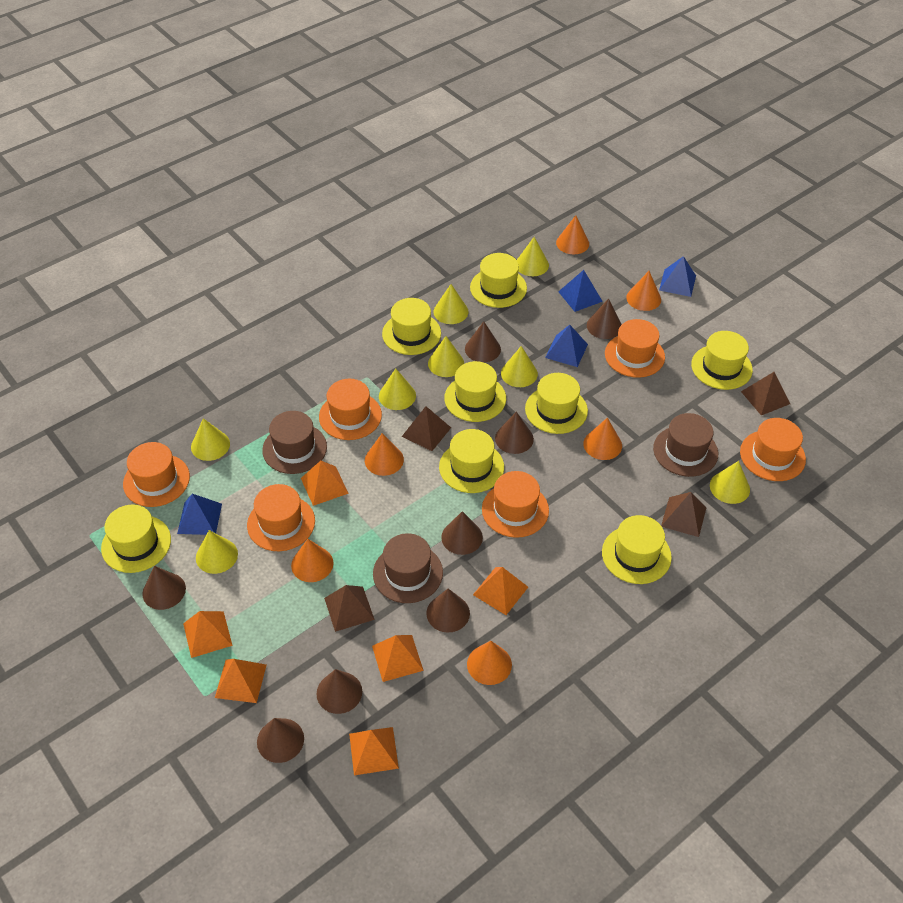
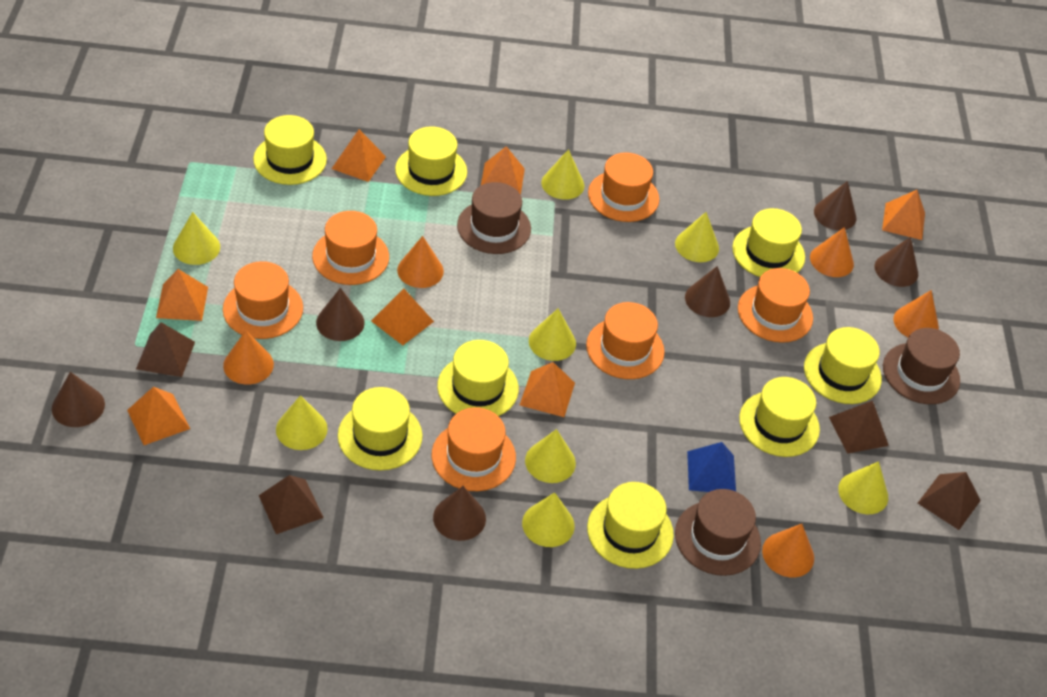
blue pyramid: 4 -> 1
brown cone: 8 -> 6
orange cone: 6 -> 5
orange pyramid: 6 -> 7

